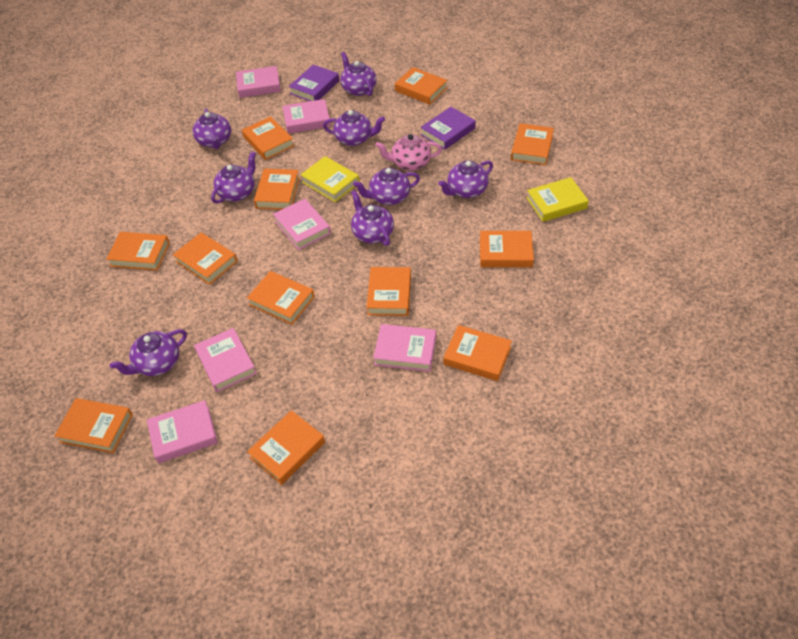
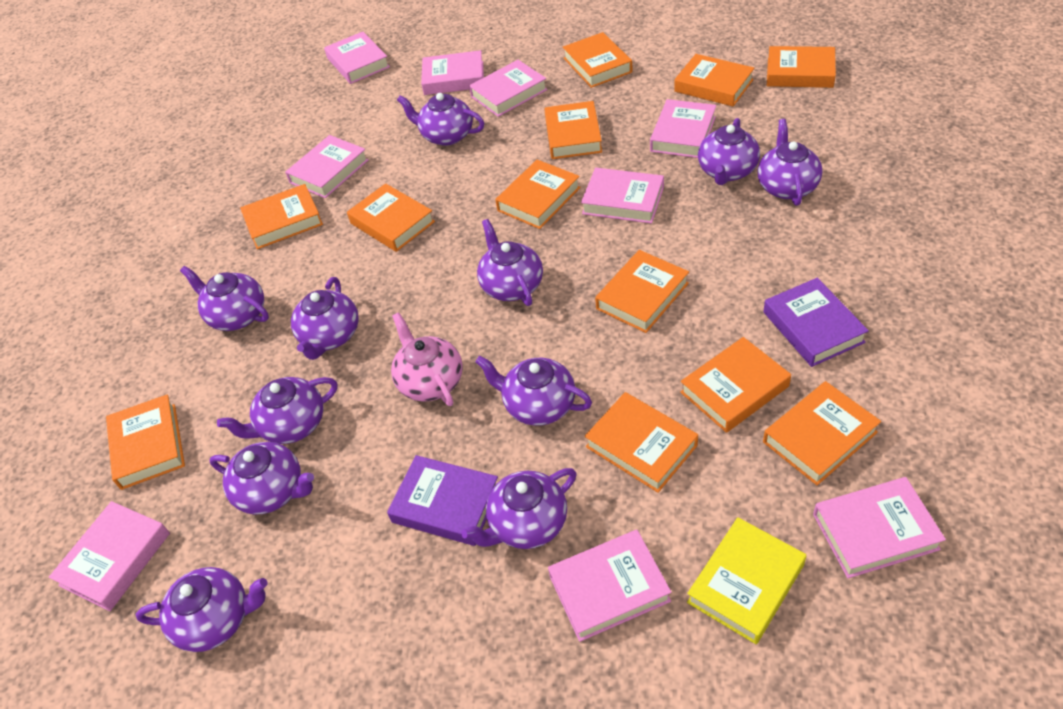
pink book: 6 -> 9
purple teapot: 8 -> 11
yellow book: 2 -> 1

